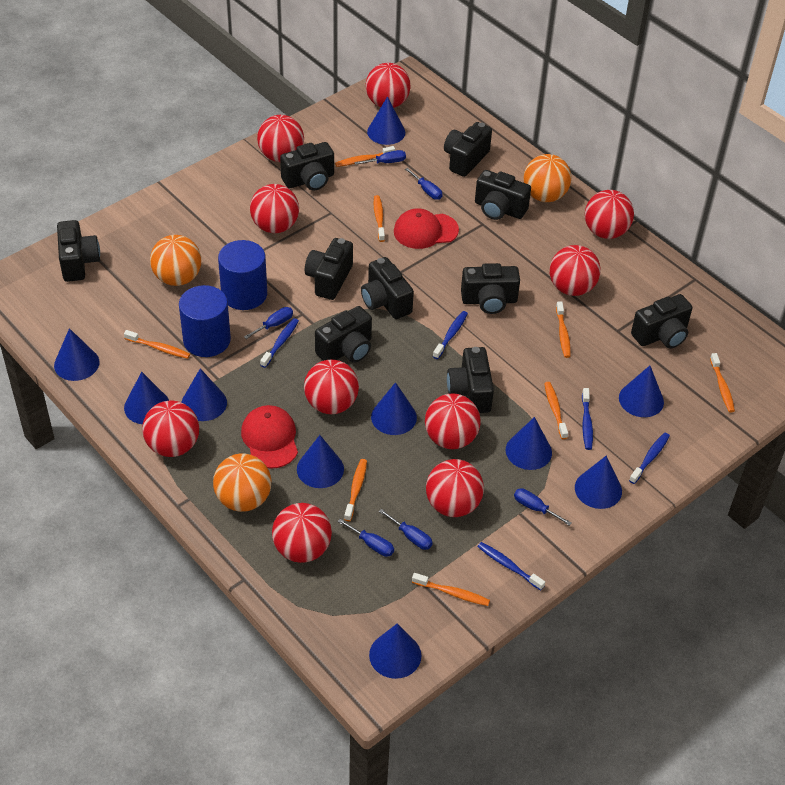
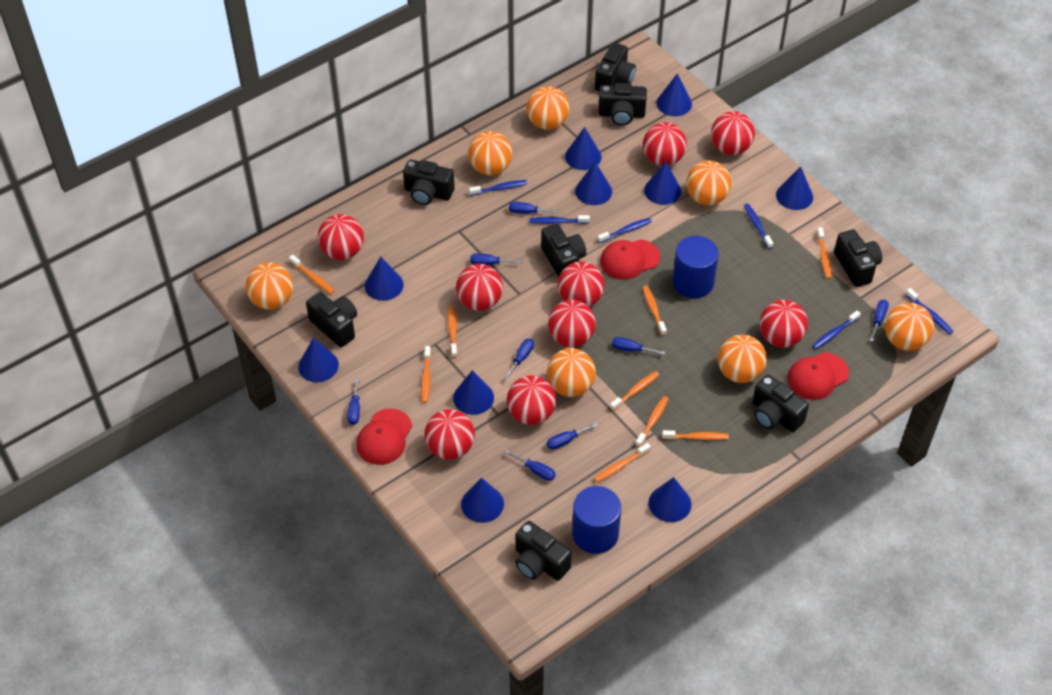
black camera: 10 -> 8
blue screwdriver: 6 -> 8
blue toothbrush: 5 -> 6
orange ball: 3 -> 7
orange toothbrush: 8 -> 9
red ball: 10 -> 9
red cap: 2 -> 3

